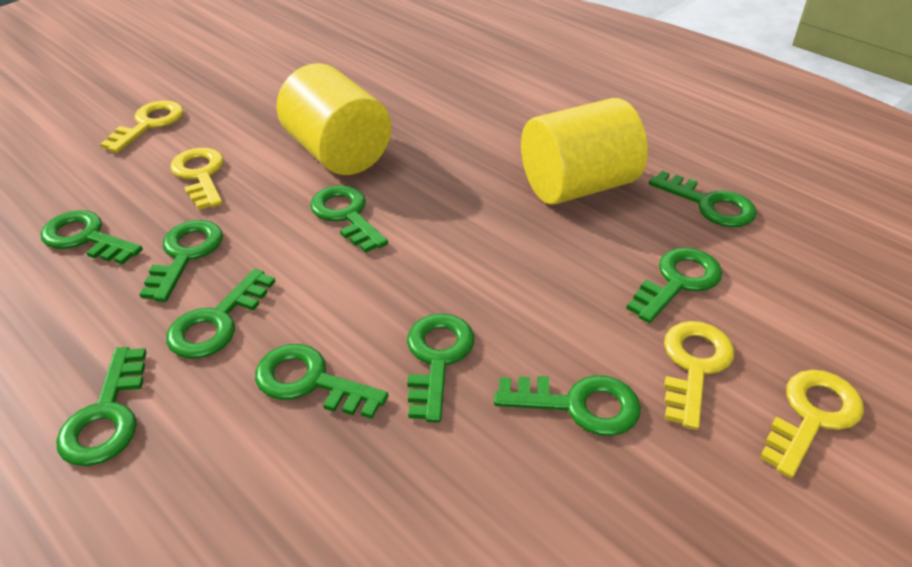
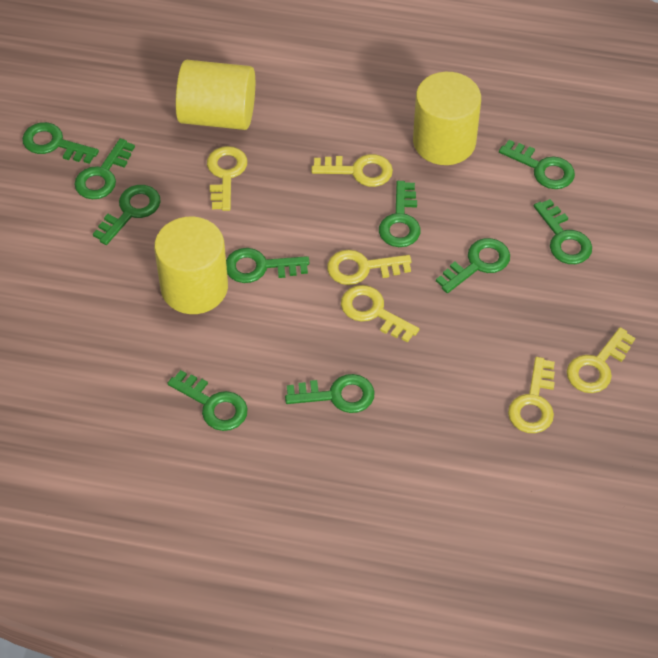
yellow cylinder: 2 -> 3
yellow key: 4 -> 6

